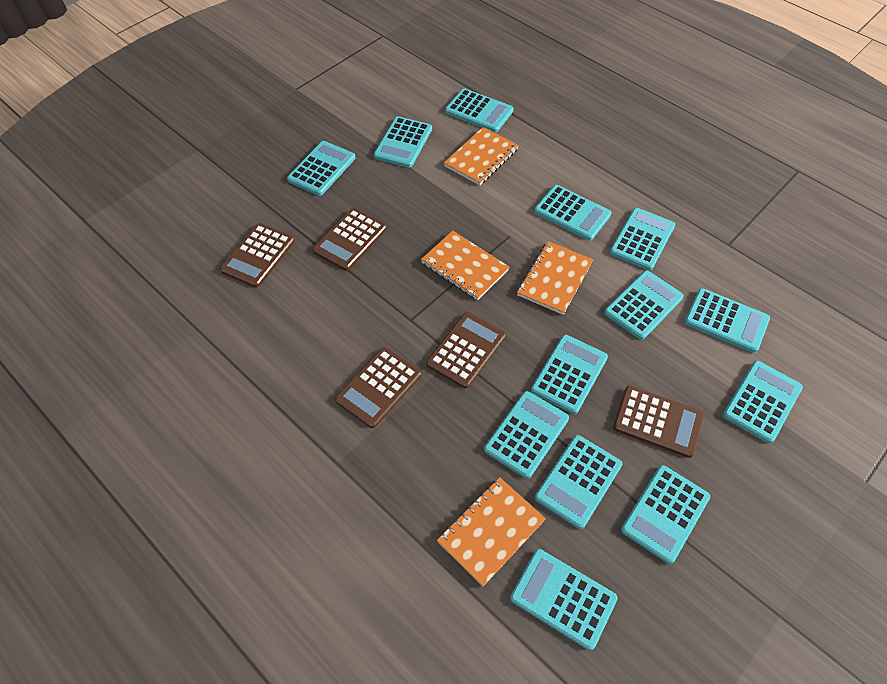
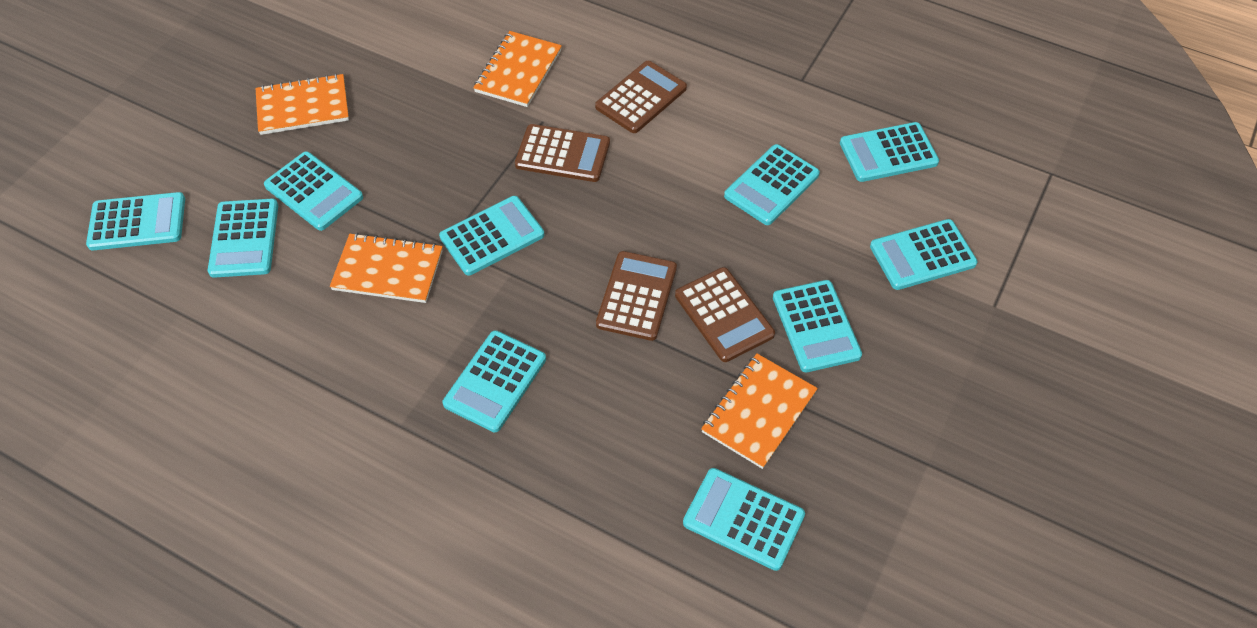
brown calculator: 5 -> 4
turquoise calculator: 13 -> 10

